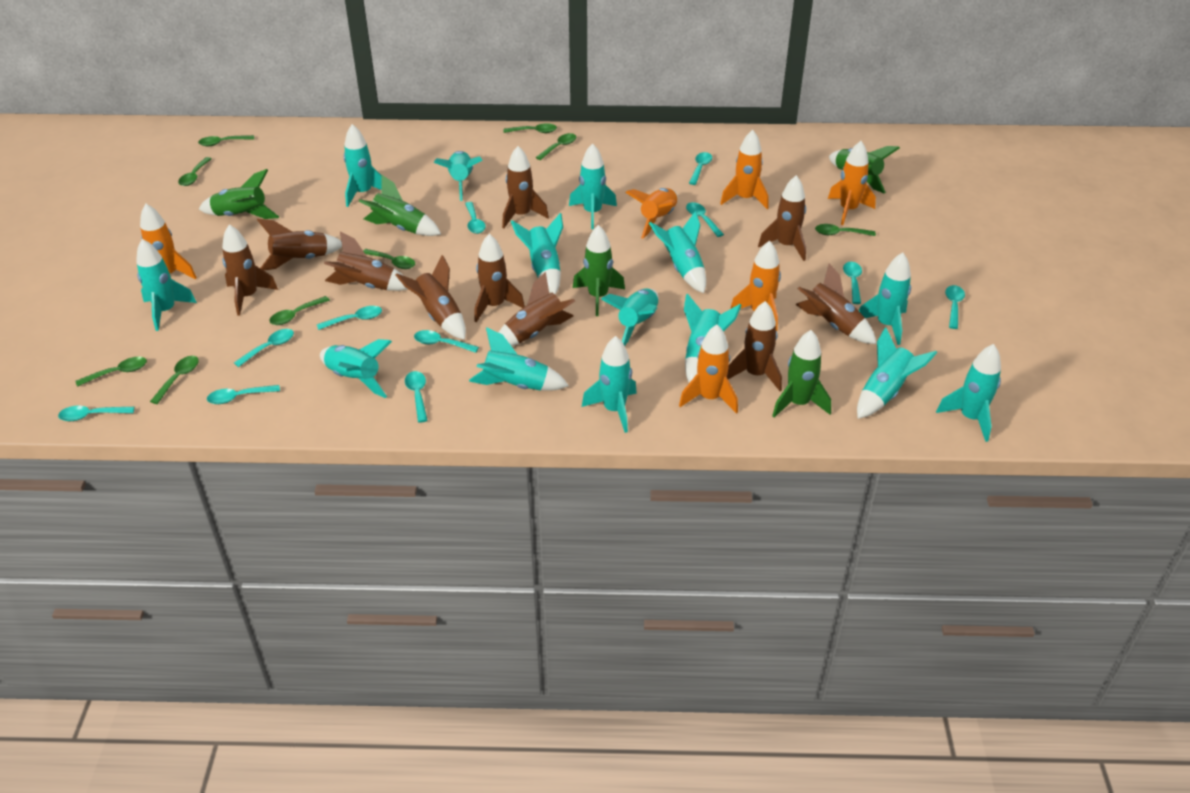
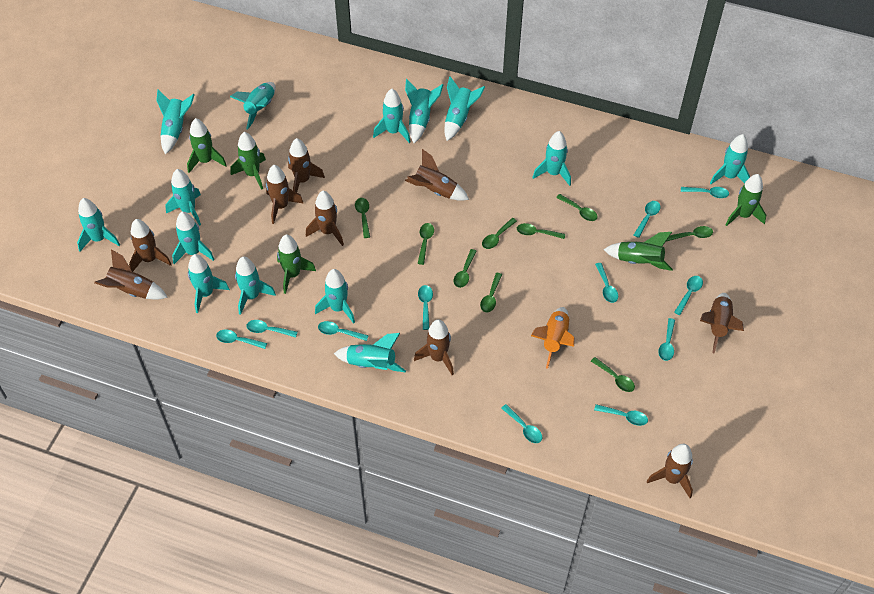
brown rocket: 10 -> 9
orange rocket: 6 -> 1

